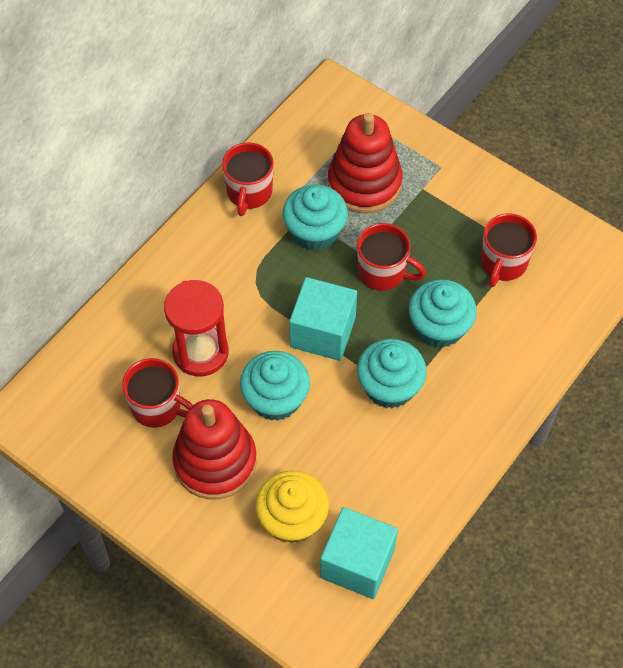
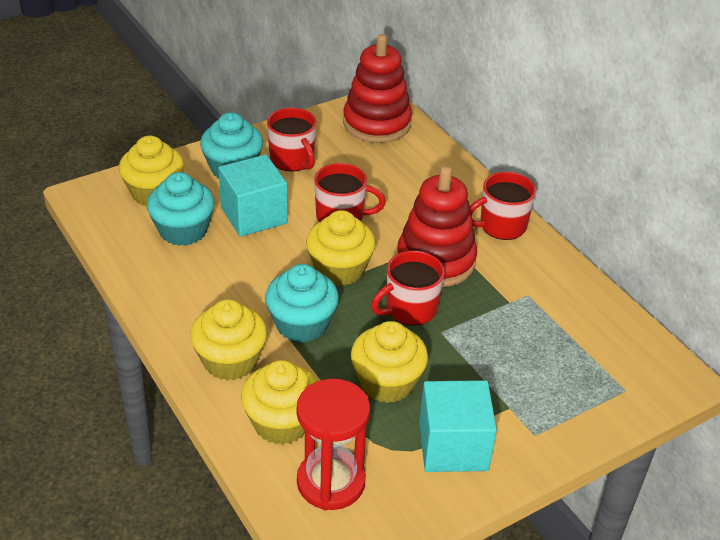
turquoise cupcake: 4 -> 3
yellow cupcake: 1 -> 5

